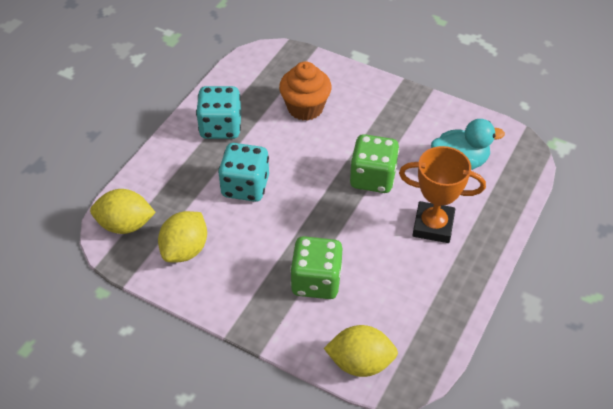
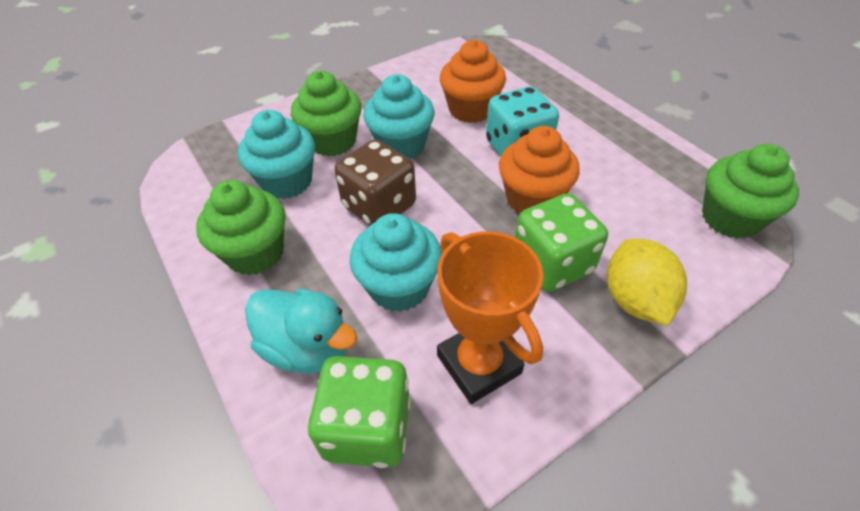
brown dice: 0 -> 1
green cupcake: 0 -> 3
orange cupcake: 1 -> 2
turquoise cupcake: 0 -> 3
turquoise dice: 2 -> 1
yellow lemon: 3 -> 1

